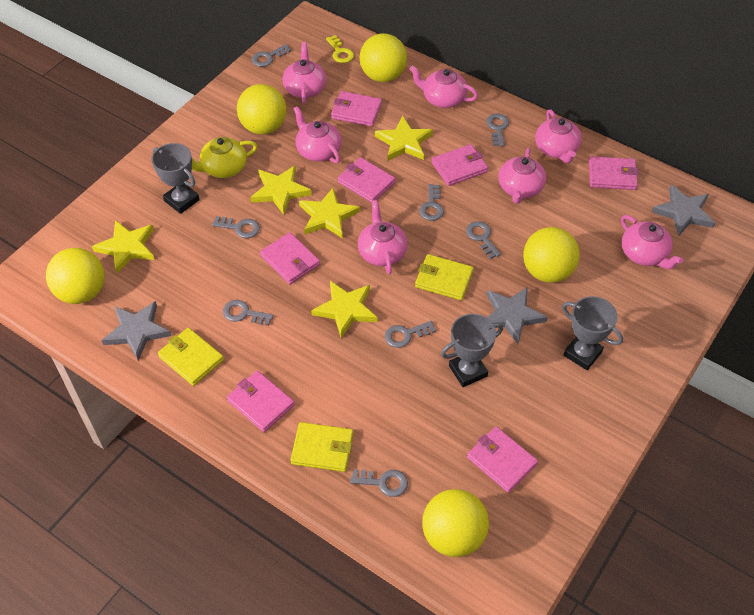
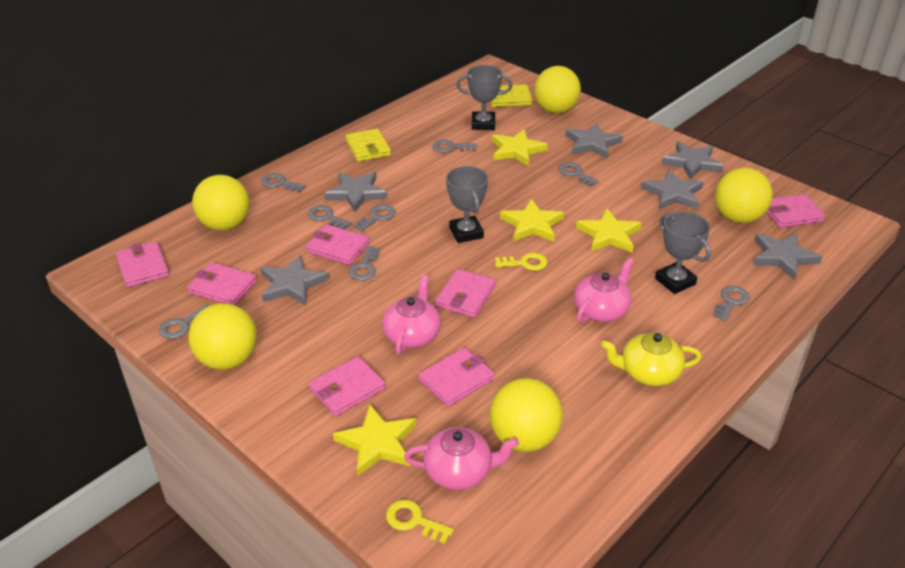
grey star: 3 -> 6
pink teapot: 7 -> 3
yellow key: 1 -> 2
yellow star: 5 -> 4
yellow wallet: 3 -> 2

